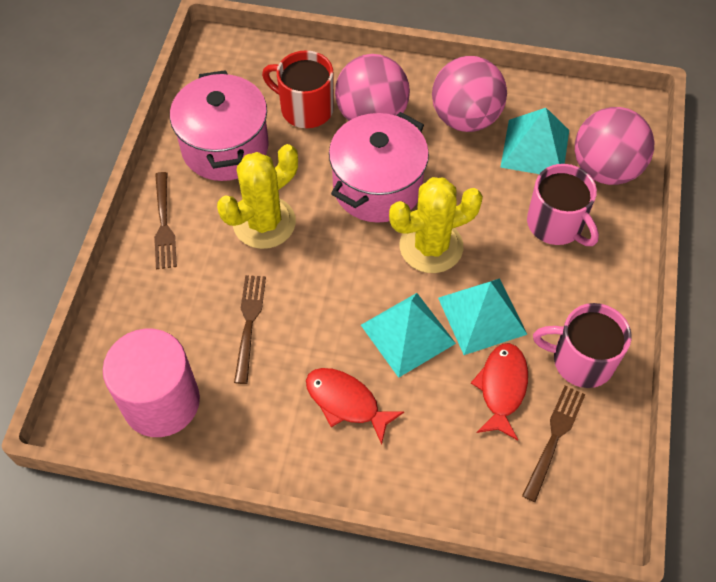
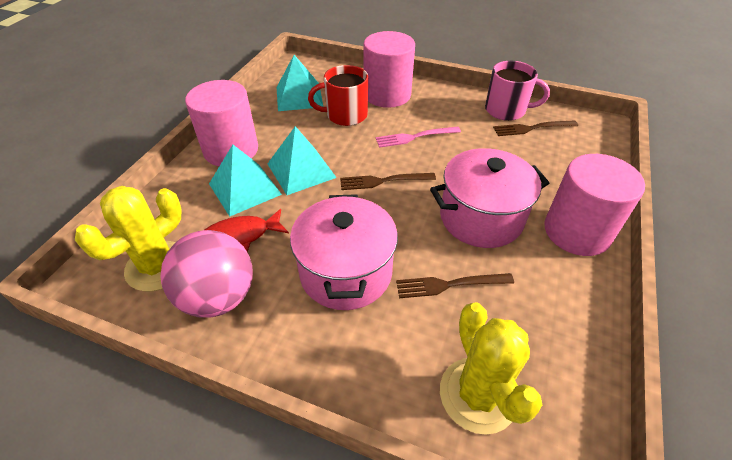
pink ball: 3 -> 1
pink cylinder: 1 -> 3
pink fork: 0 -> 1
pink mug: 2 -> 1
red fish: 2 -> 1

